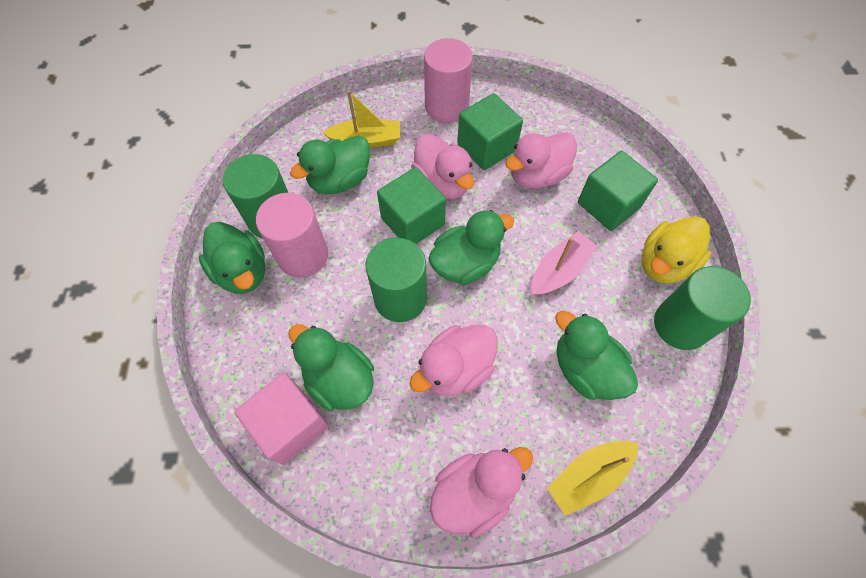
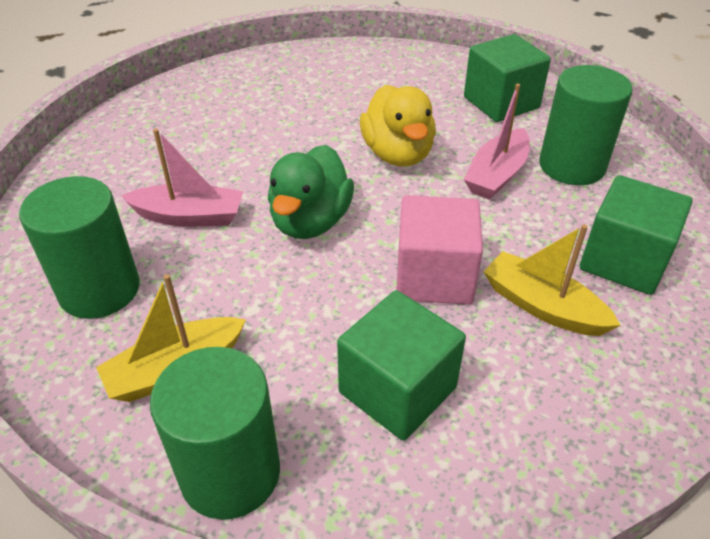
green duck: 5 -> 1
pink boat: 1 -> 2
pink cylinder: 2 -> 0
pink duck: 4 -> 0

